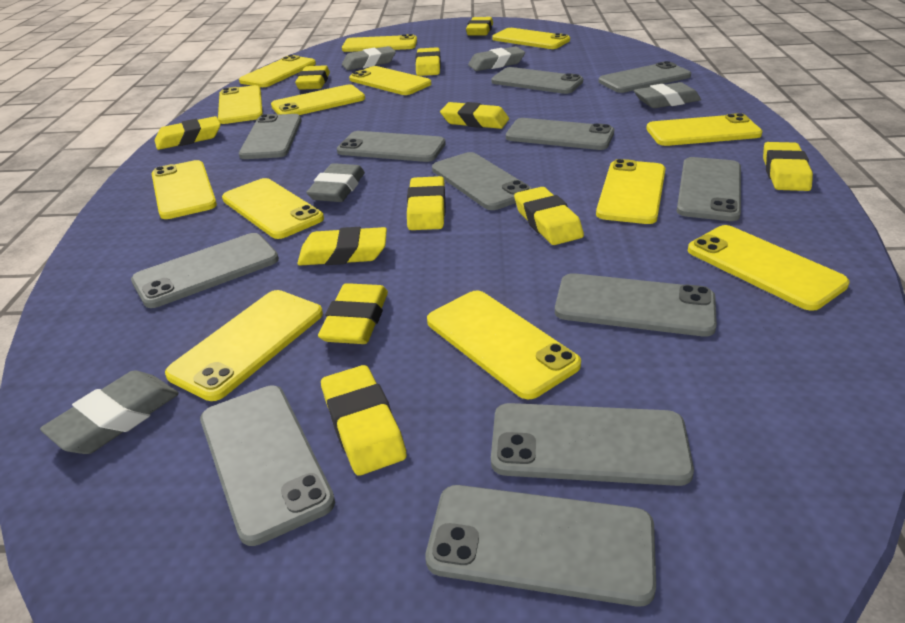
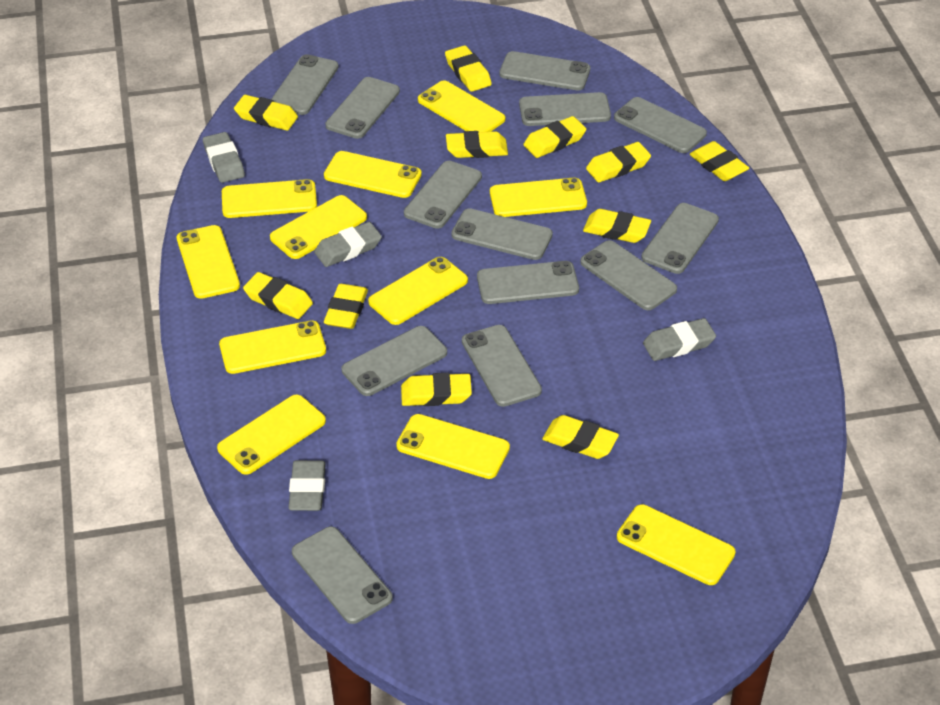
grey eraser: 5 -> 4
grey phone: 12 -> 13
yellow phone: 13 -> 11

